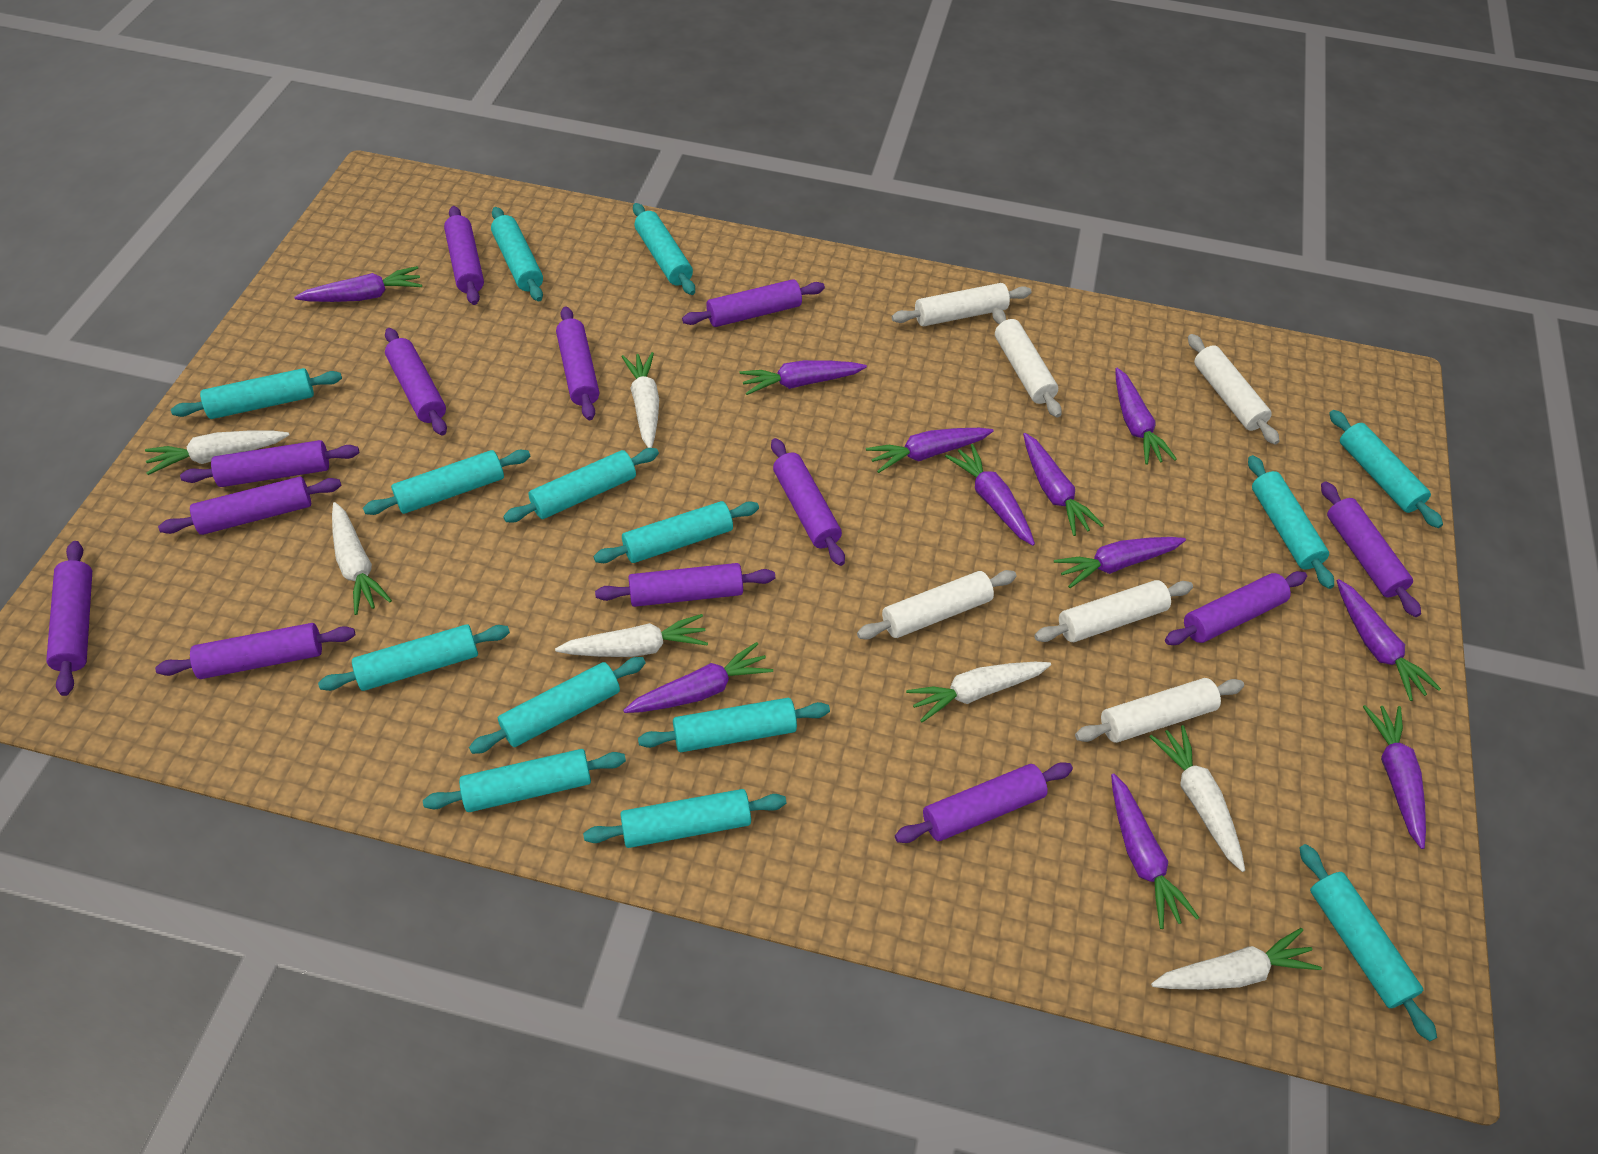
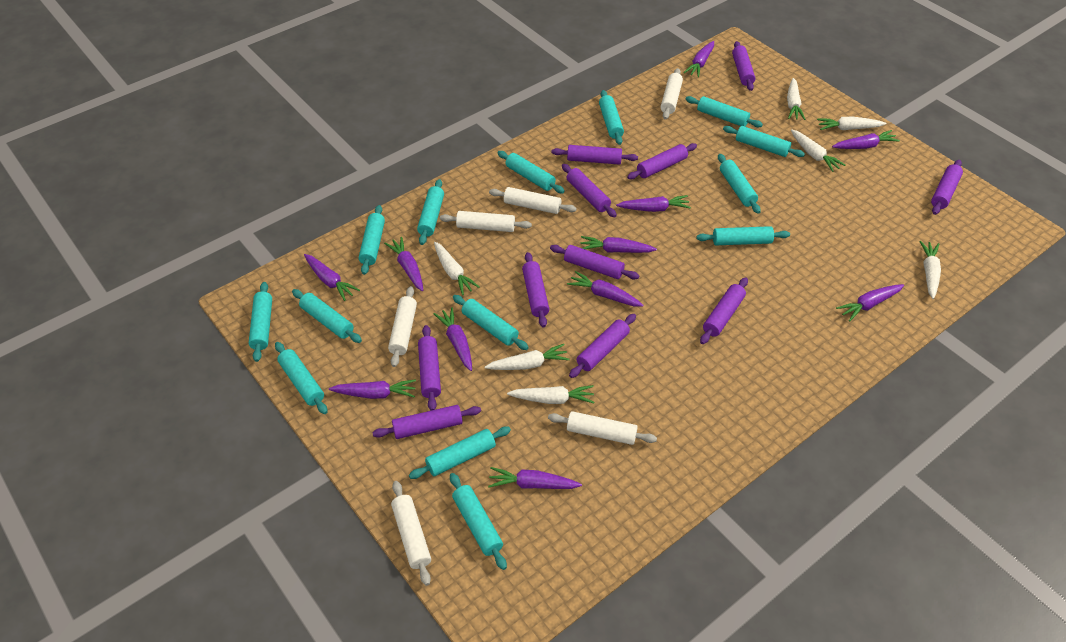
purple rolling pin: 13 -> 11

